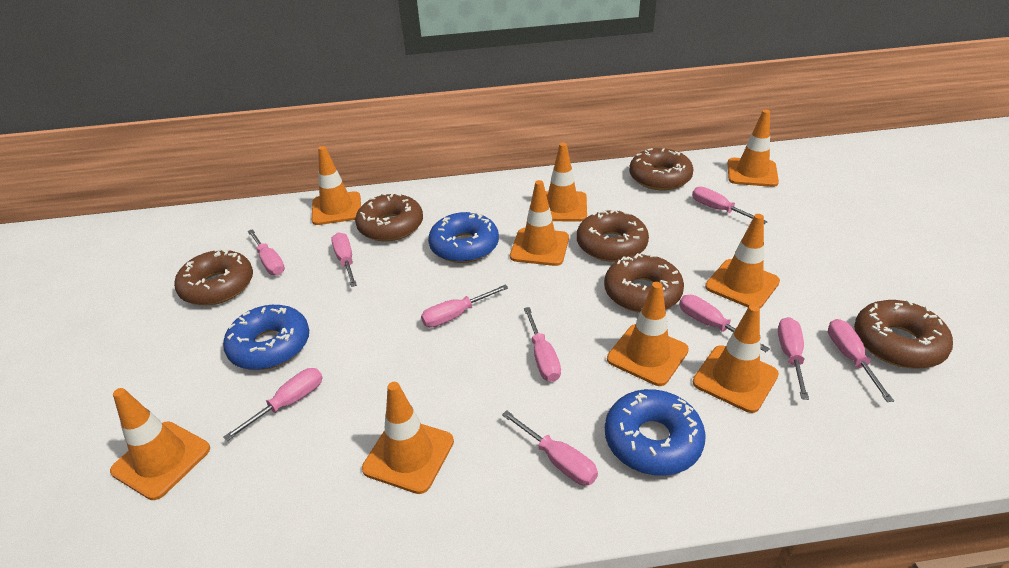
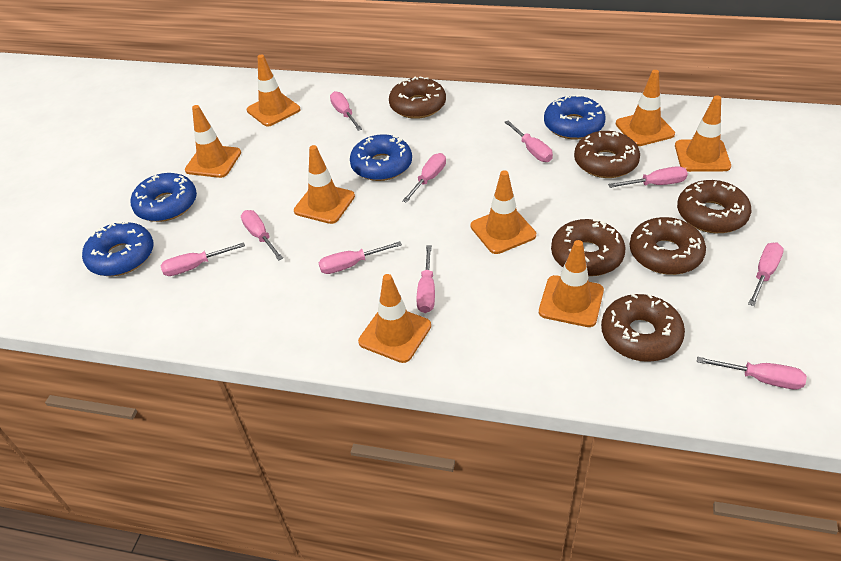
blue donut: 3 -> 4
orange traffic cone: 9 -> 8

